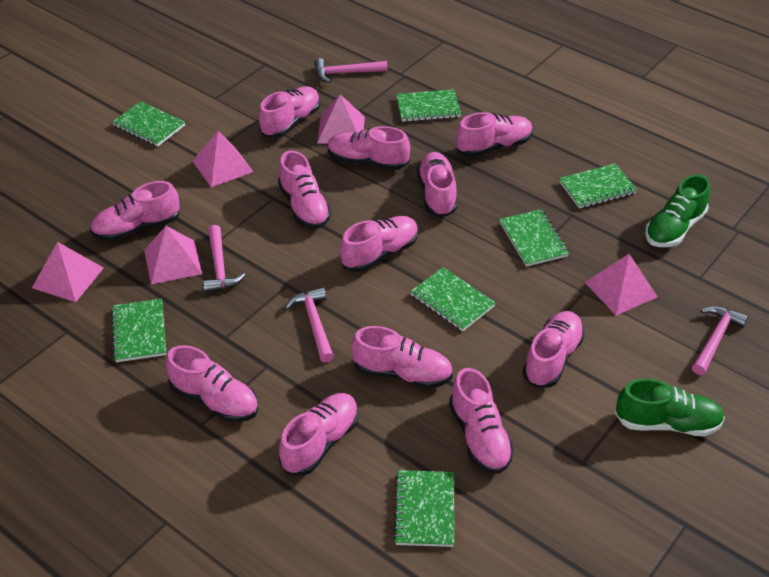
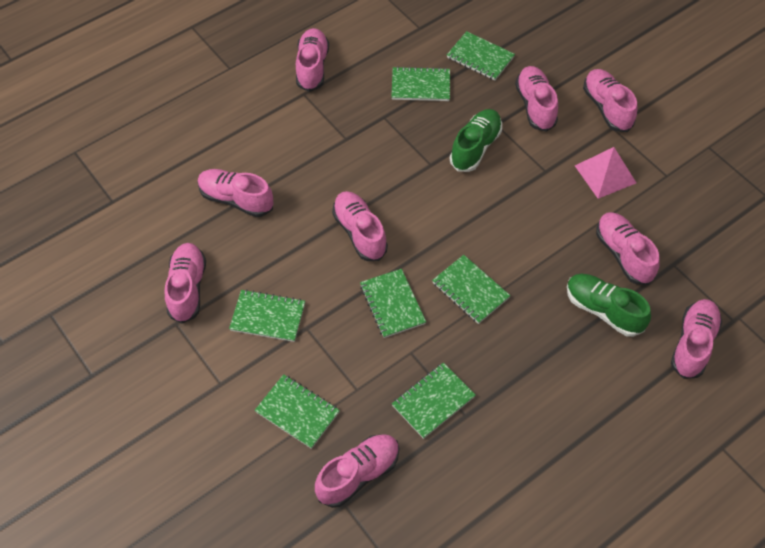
pink hammer: 4 -> 0
pink pyramid: 5 -> 1
pink shoe: 12 -> 9

